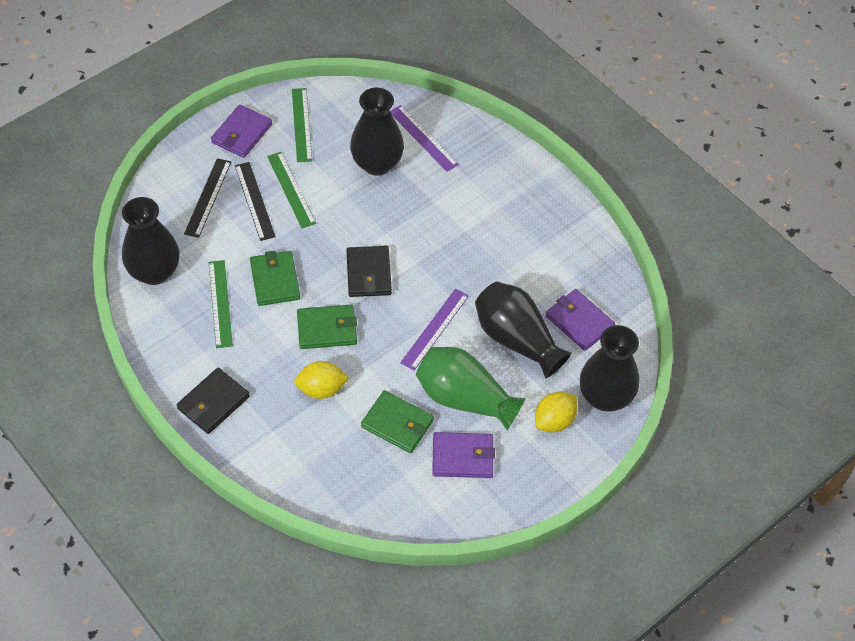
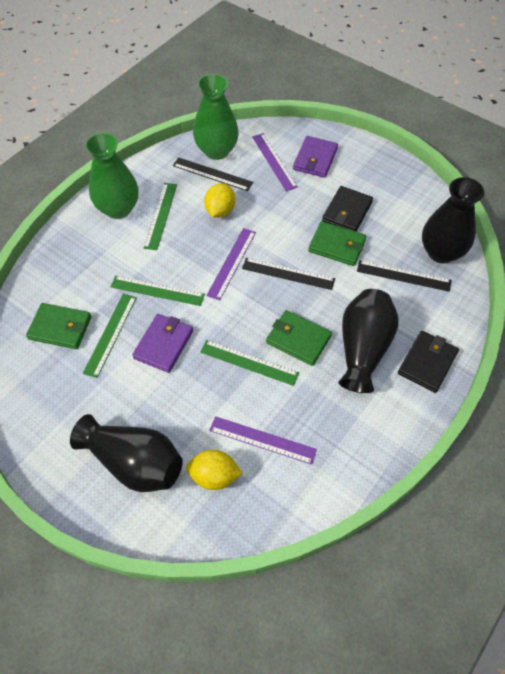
black ruler: 2 -> 3
black vase: 4 -> 3
green ruler: 3 -> 4
green vase: 1 -> 2
purple ruler: 2 -> 3
purple wallet: 3 -> 2

